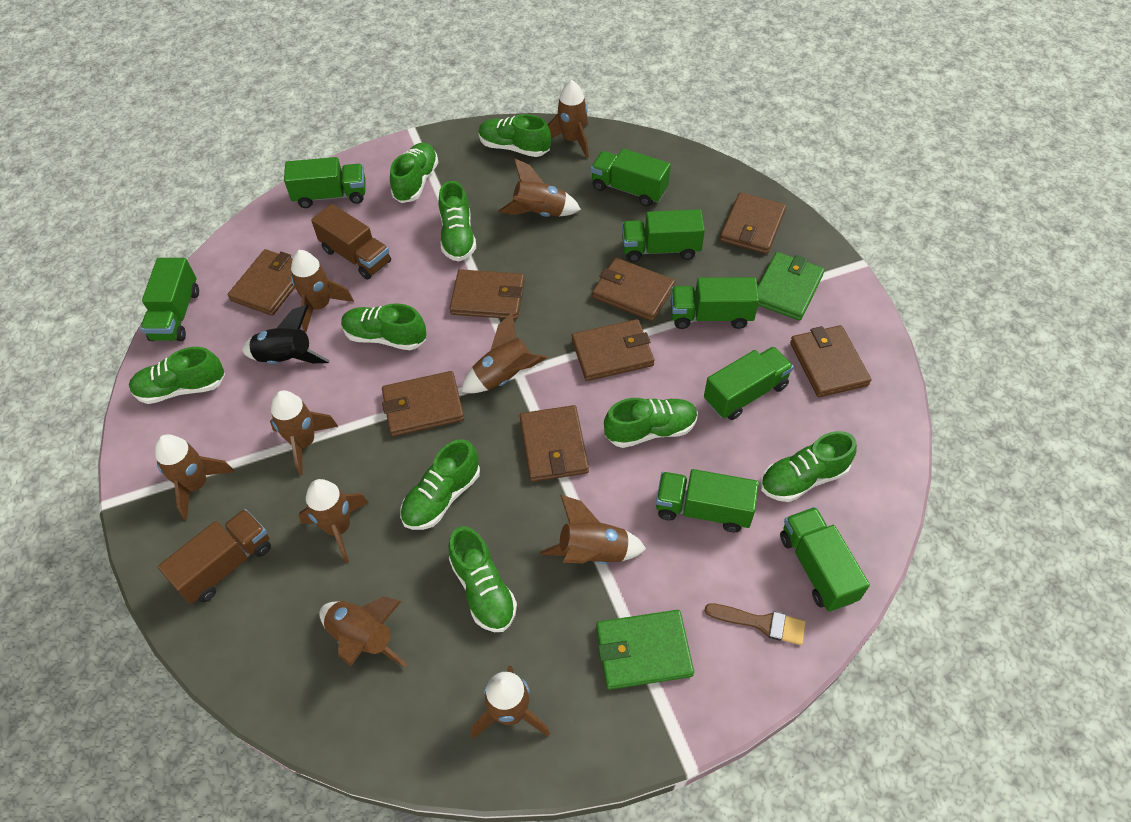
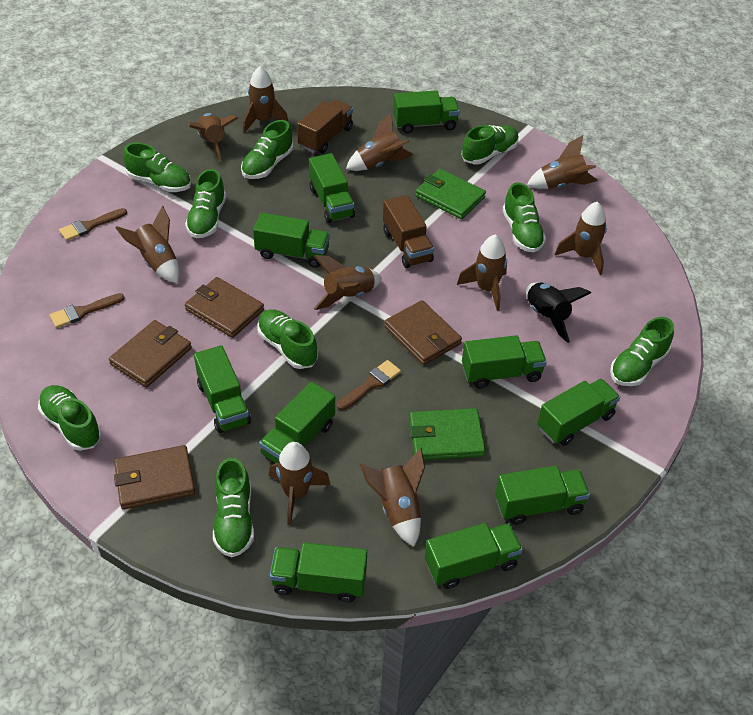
brown brush: 1 -> 3
brown wallet: 8 -> 4
green truck: 8 -> 10

